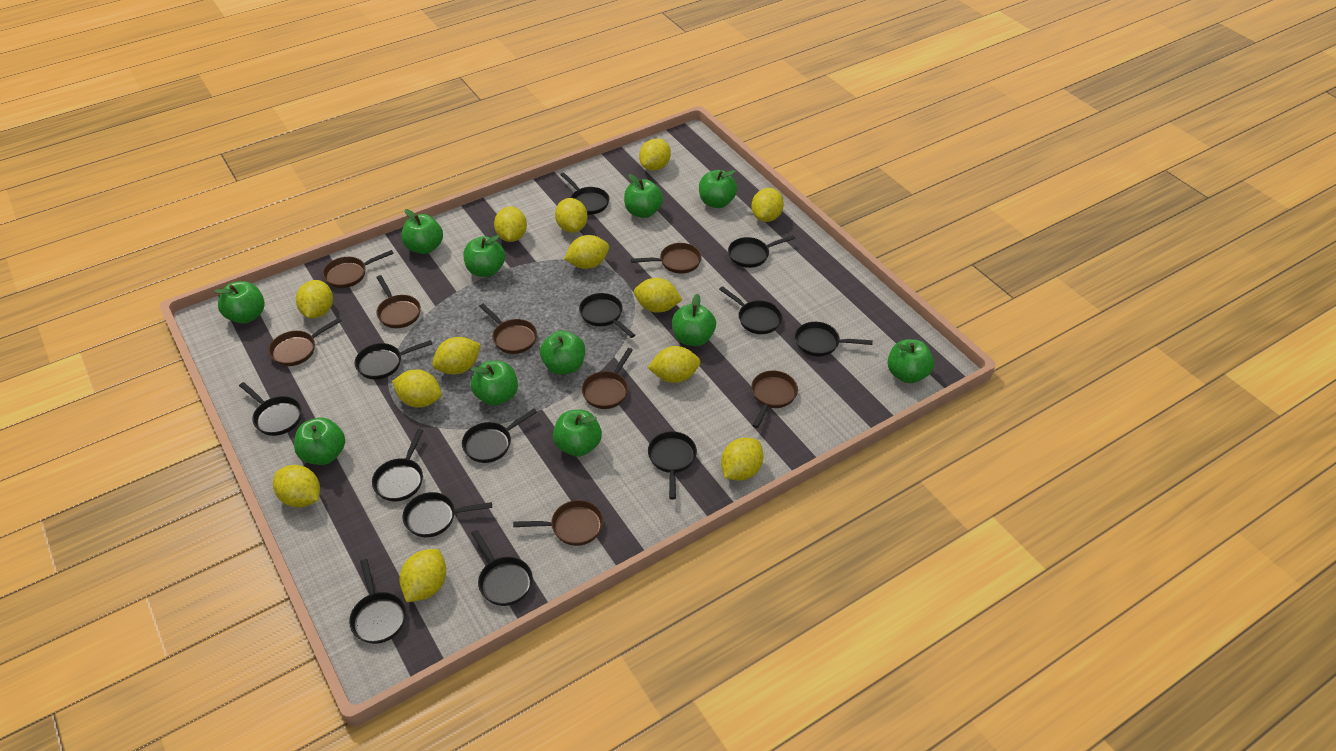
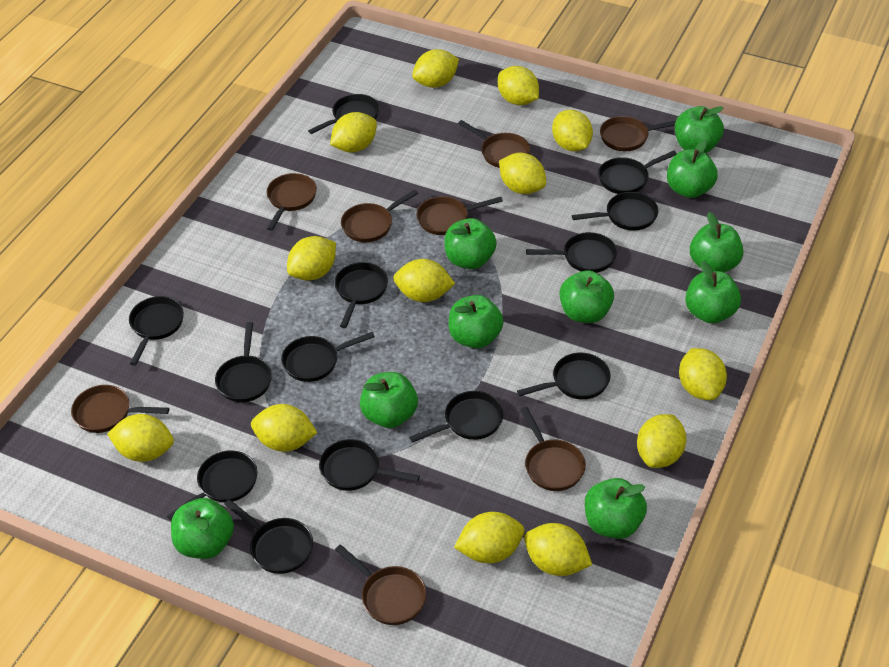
green apple: 11 -> 10

